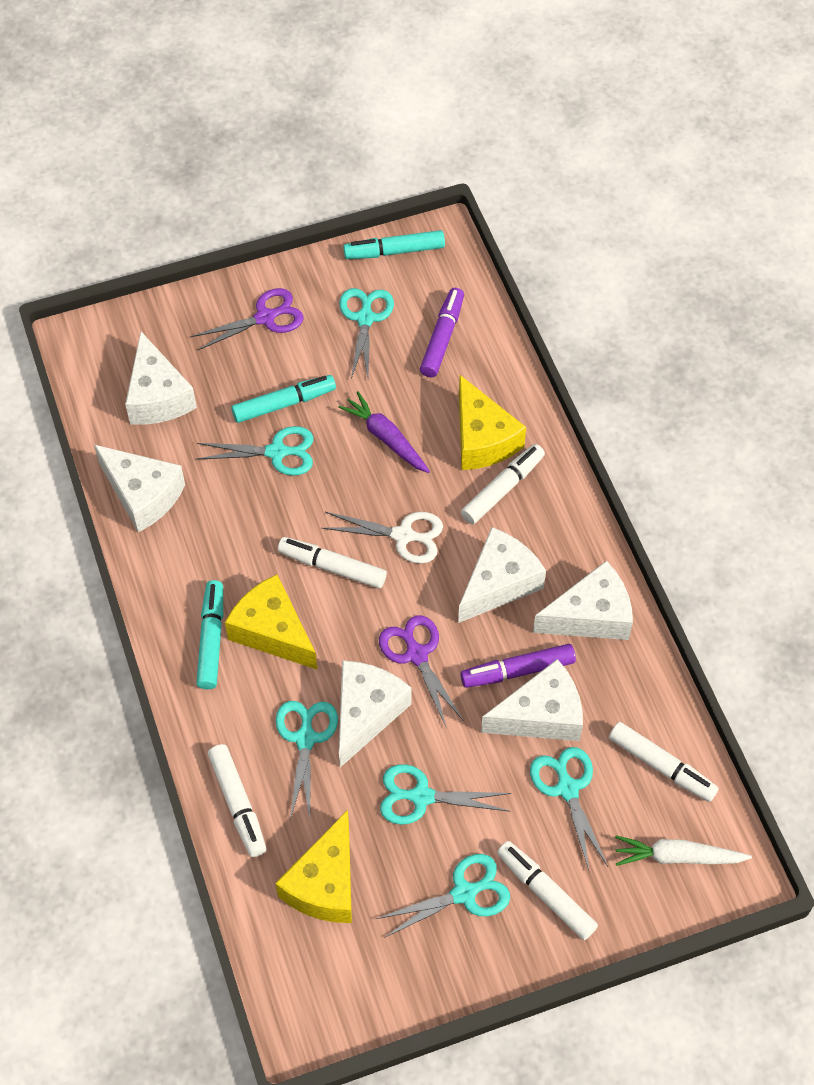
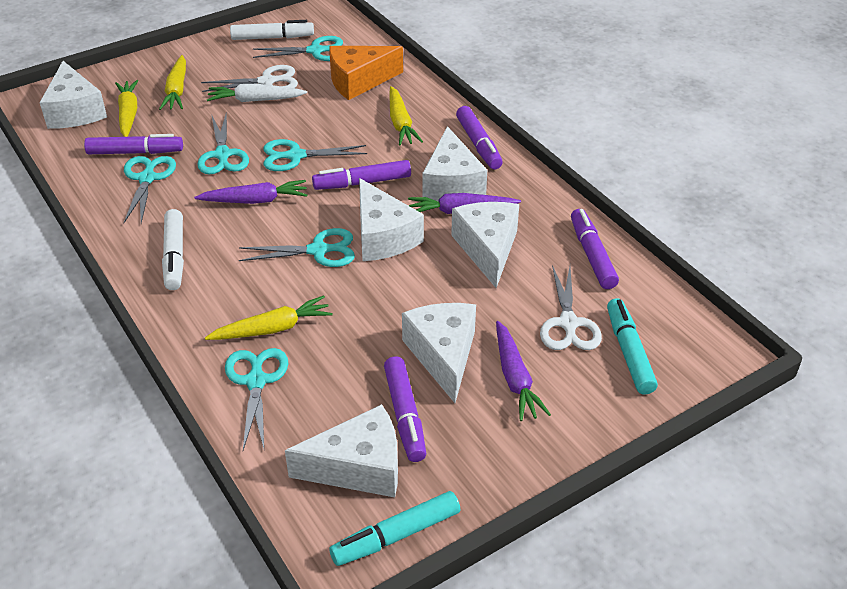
orange cheese: 0 -> 1
purple carrot: 1 -> 3
purple marker: 2 -> 5
purple scissors: 2 -> 0
turquoise marker: 3 -> 2
white marker: 5 -> 2
white scissors: 1 -> 2
yellow carrot: 0 -> 4
yellow cheese: 3 -> 0

